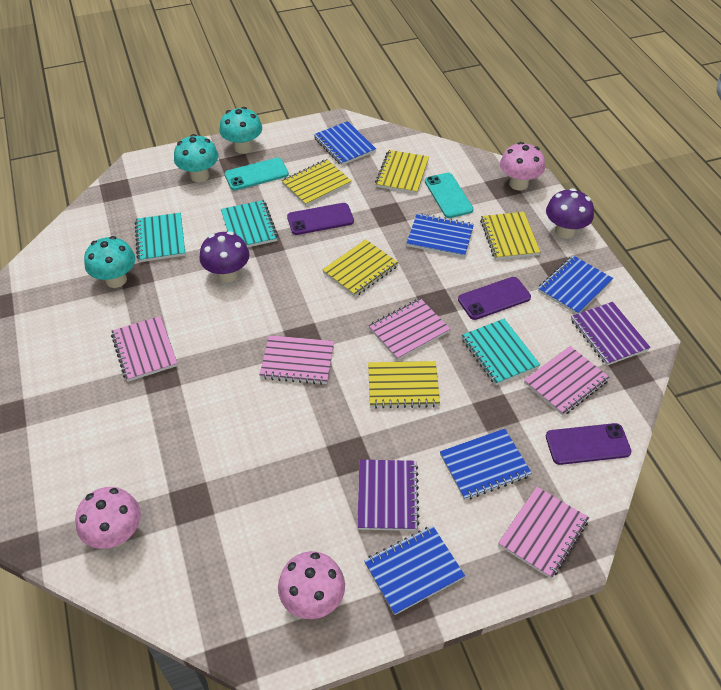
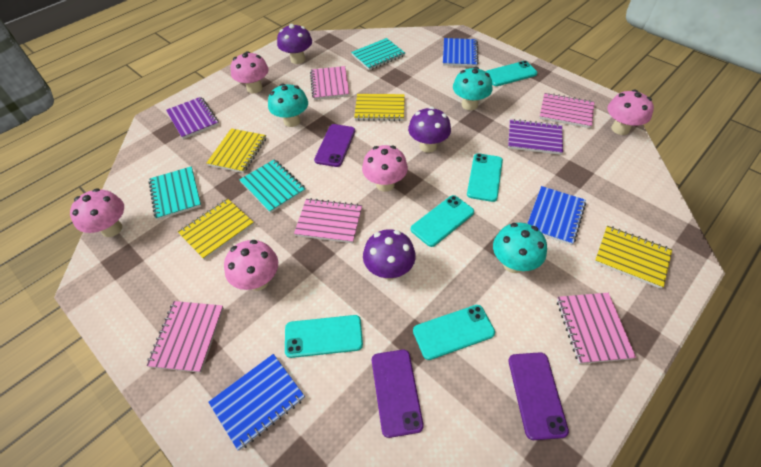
blue notebook: 5 -> 3
pink mushroom: 3 -> 5
purple mushroom: 2 -> 3
turquoise phone: 2 -> 5
yellow notebook: 5 -> 4

